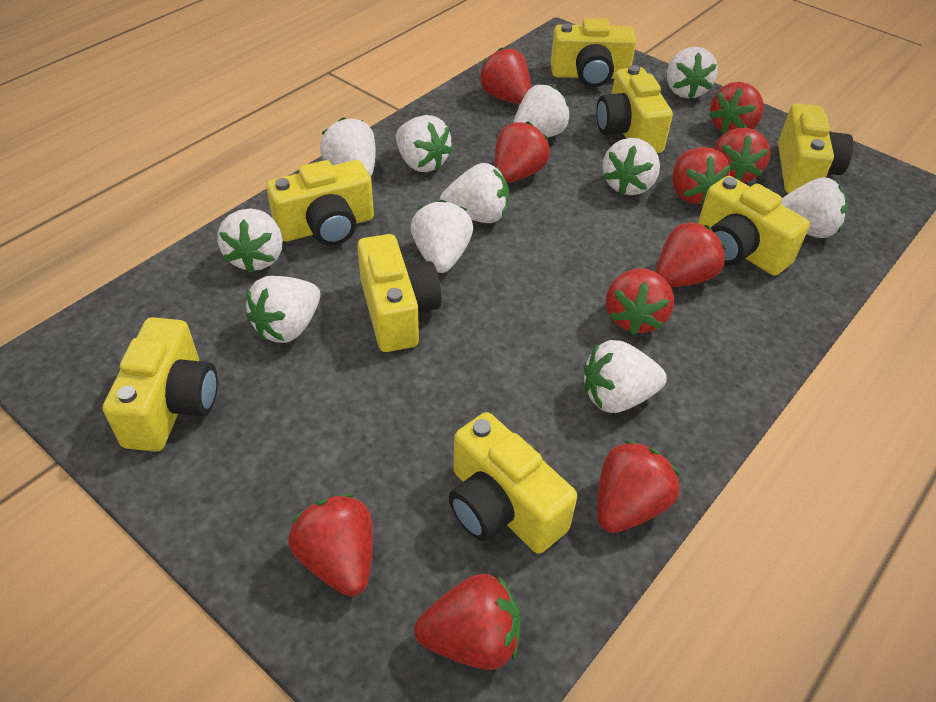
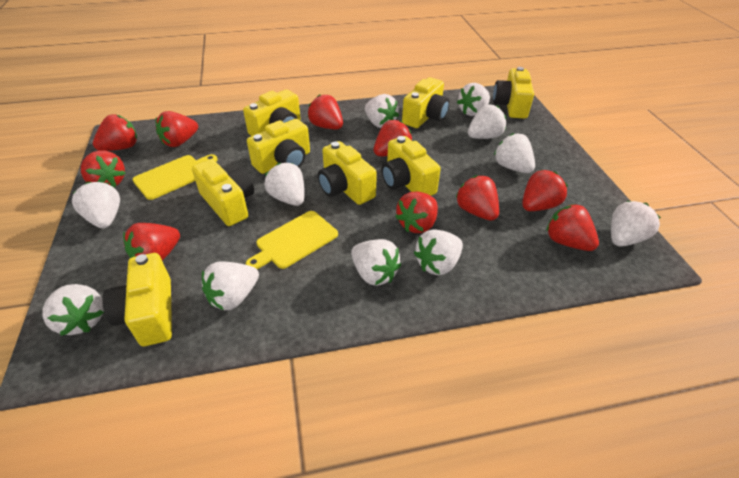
yellow cutting board: 0 -> 2

